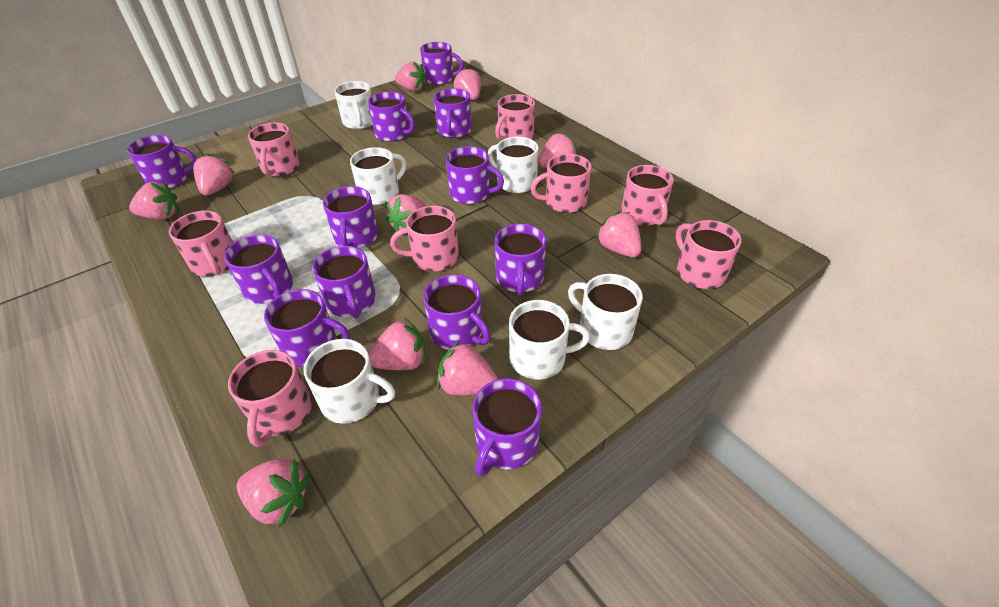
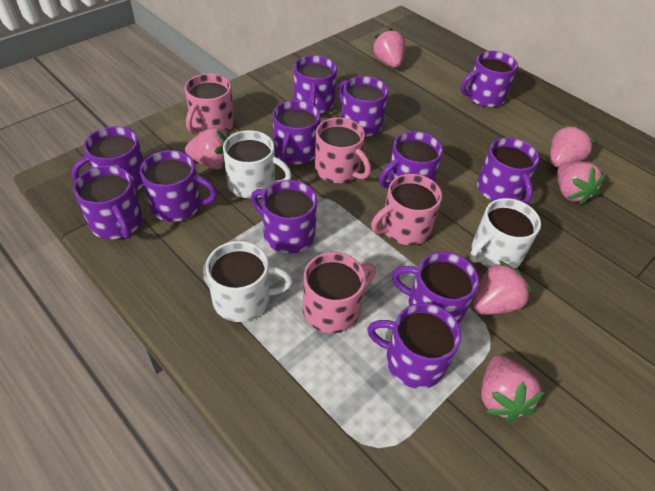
pink mug: 8 -> 4
pink strawberry: 10 -> 6
white mug: 6 -> 3

